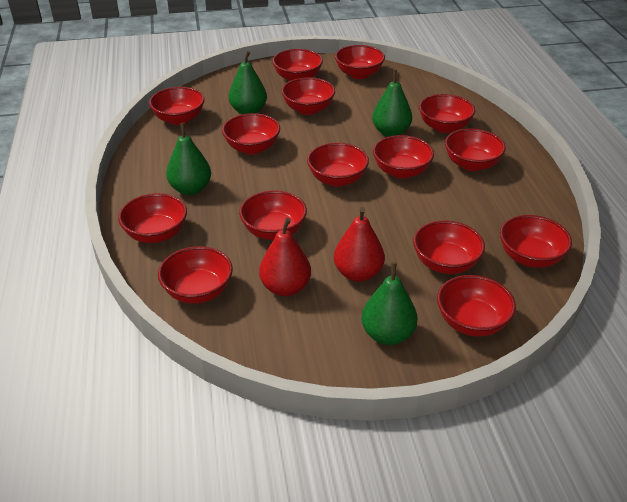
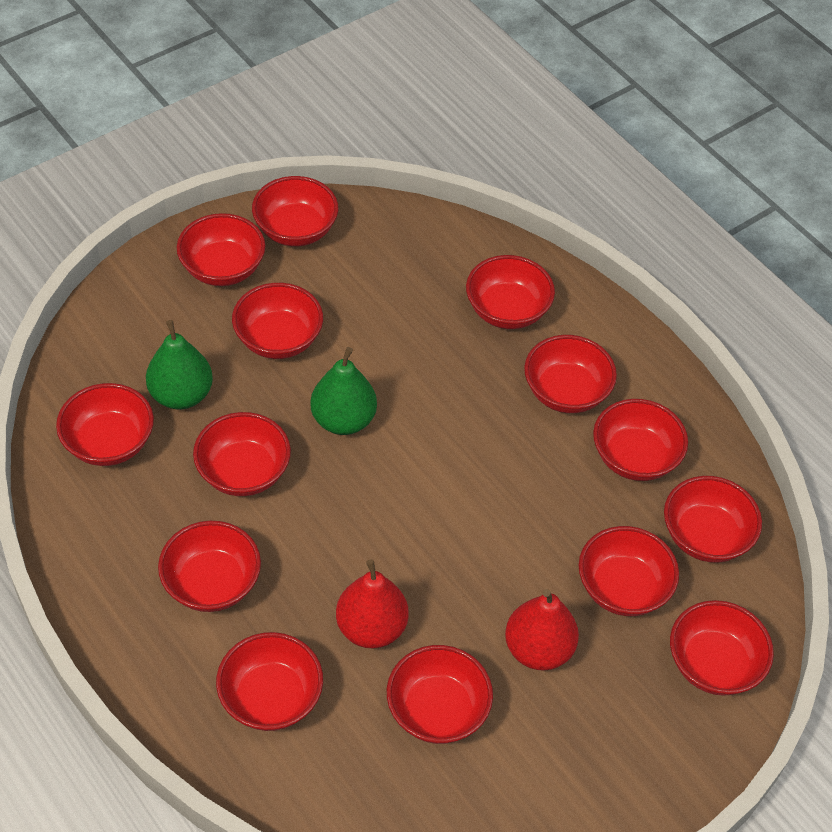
green pear: 4 -> 2
red bowl: 15 -> 14

